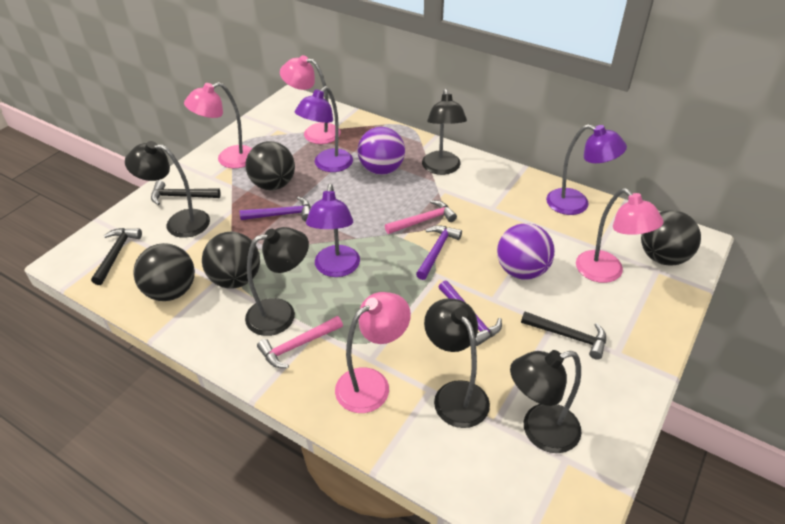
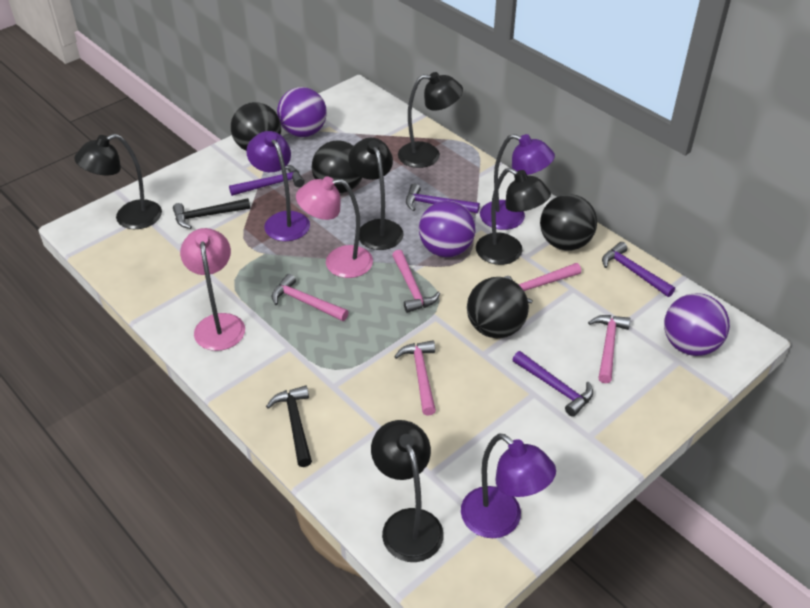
black hammer: 3 -> 2
pink hammer: 2 -> 5
pink lamp: 4 -> 2
purple ball: 2 -> 3
purple hammer: 3 -> 4

